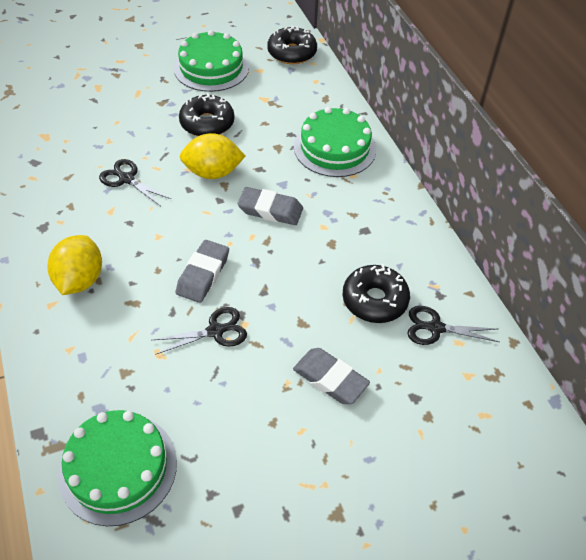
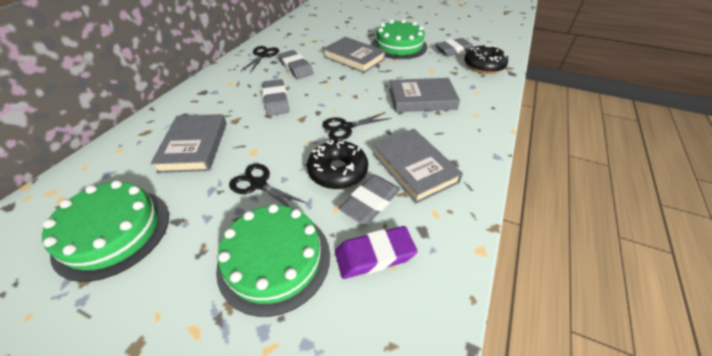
black donut: 3 -> 2
grey book: 0 -> 4
grey eraser: 3 -> 4
purple eraser: 0 -> 1
yellow lemon: 2 -> 0

